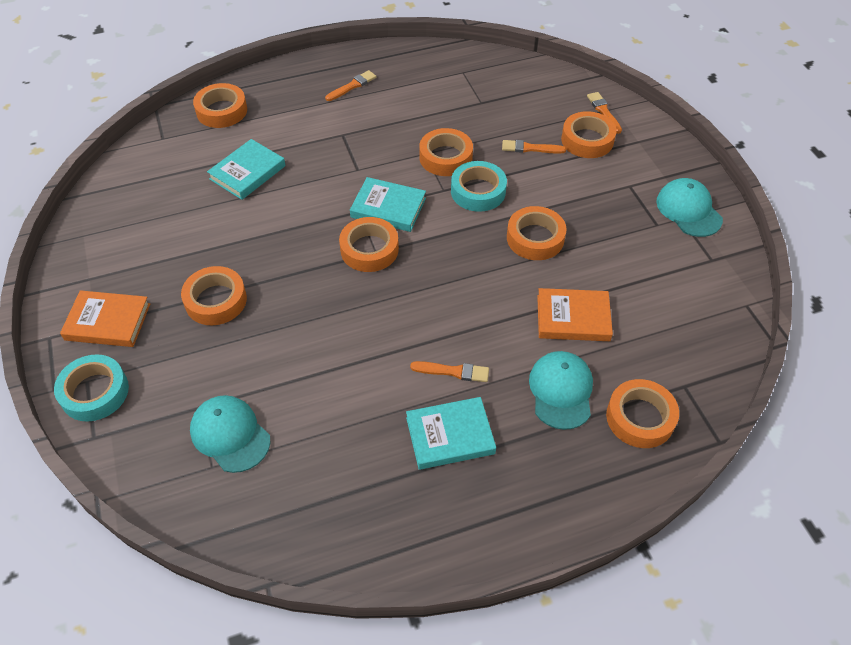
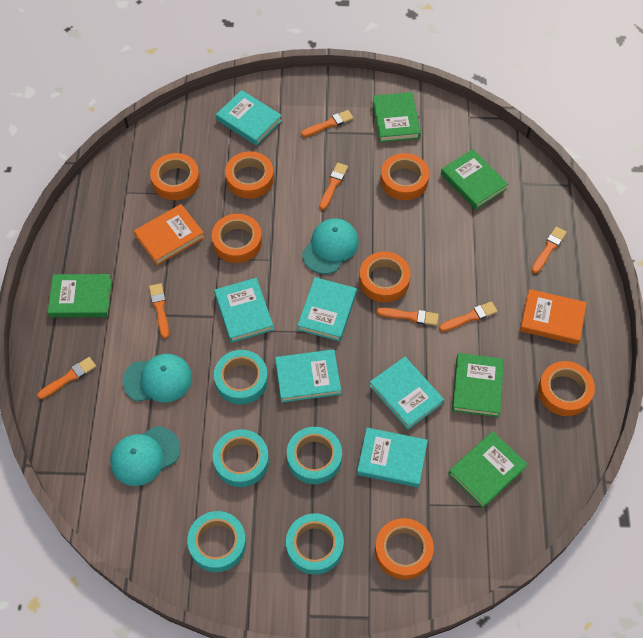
green book: 0 -> 5
orange brush: 4 -> 7
turquoise book: 3 -> 6
turquoise tape: 2 -> 5

